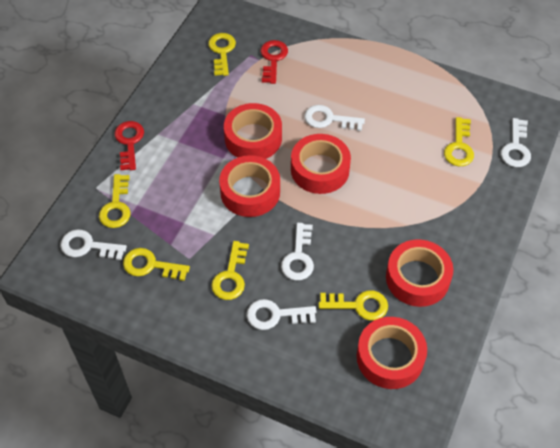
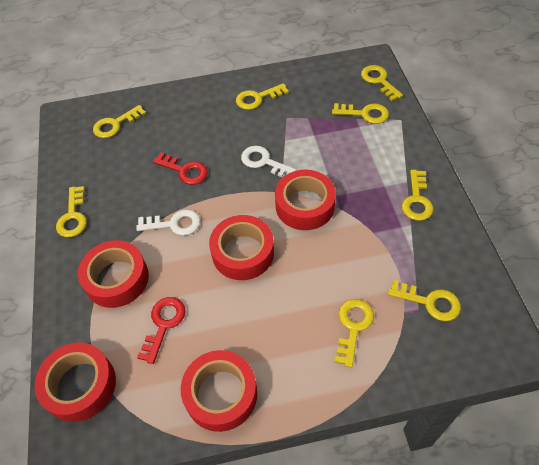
white key: 5 -> 2
yellow key: 6 -> 8

